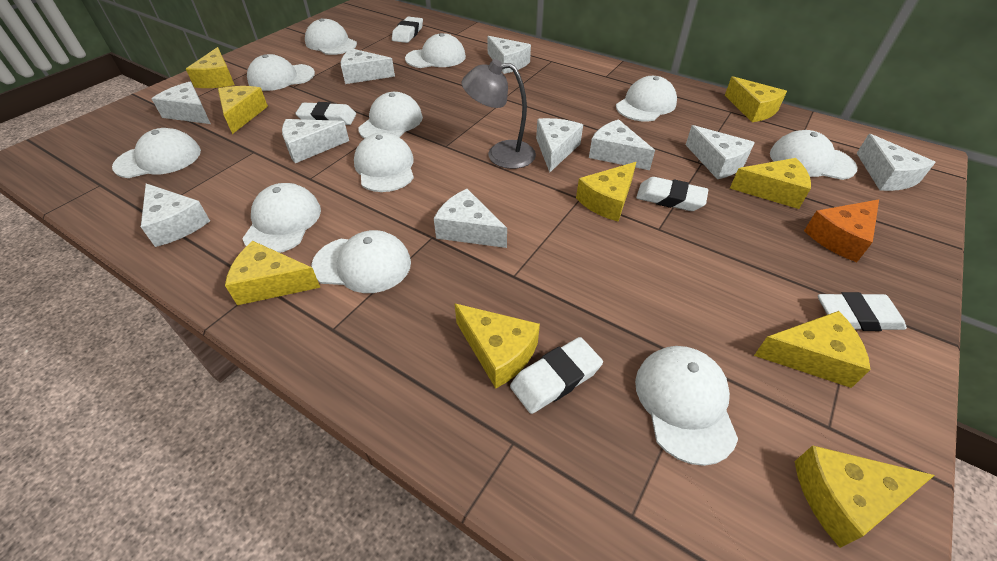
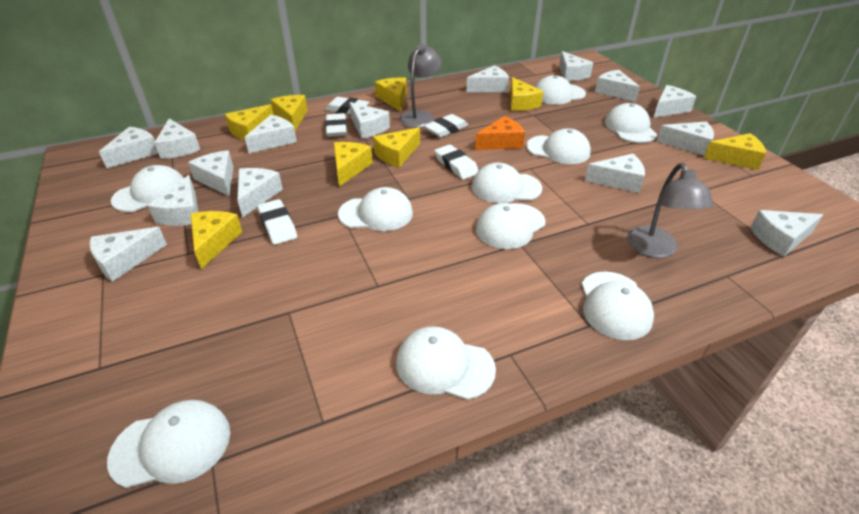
grey lamp: 1 -> 2
white cap: 11 -> 10
white cheese: 10 -> 15
yellow cheese: 9 -> 8

